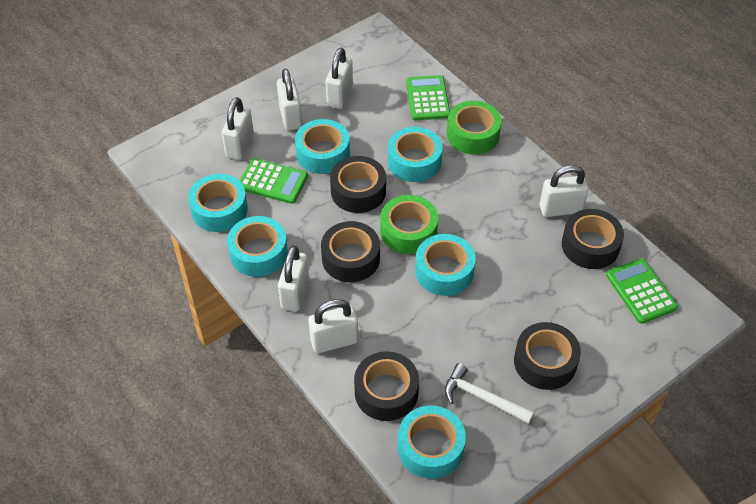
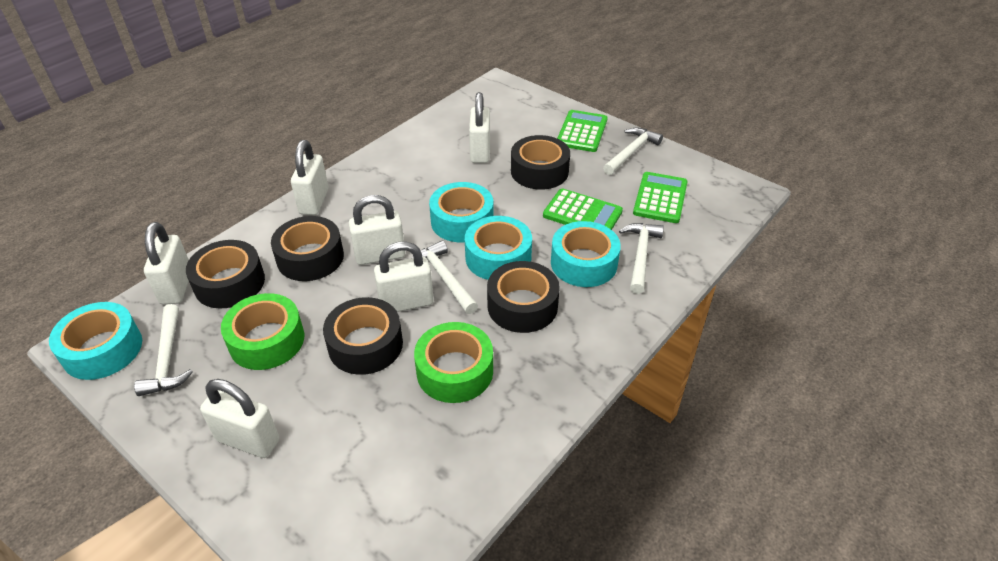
turquoise tape: 6 -> 4
white hammer: 1 -> 4

